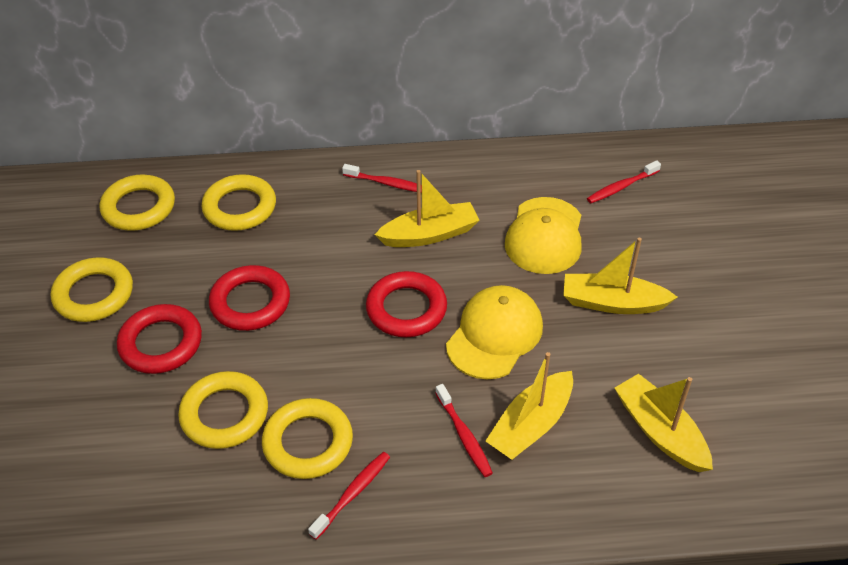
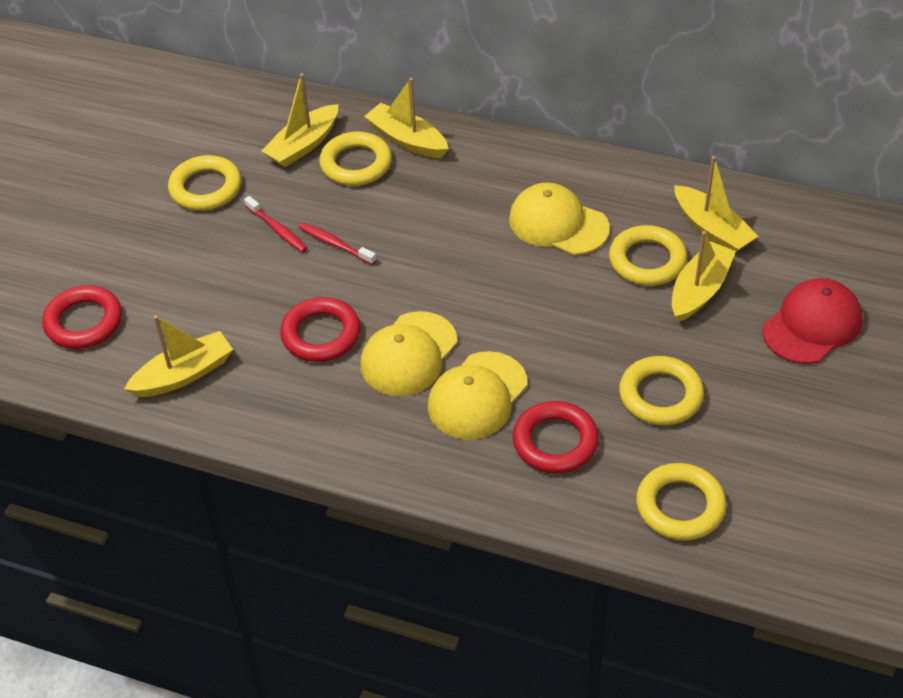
red cap: 0 -> 1
red toothbrush: 4 -> 2
yellow boat: 4 -> 5
yellow cap: 2 -> 3

